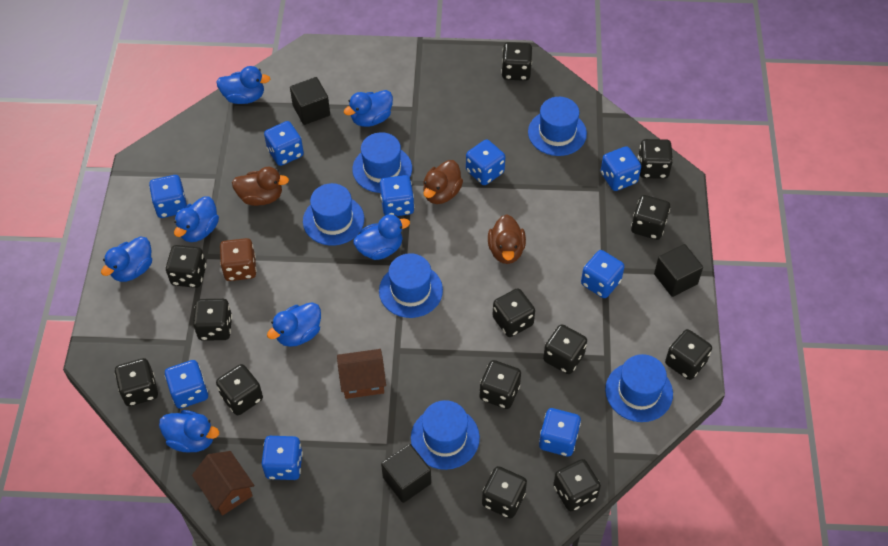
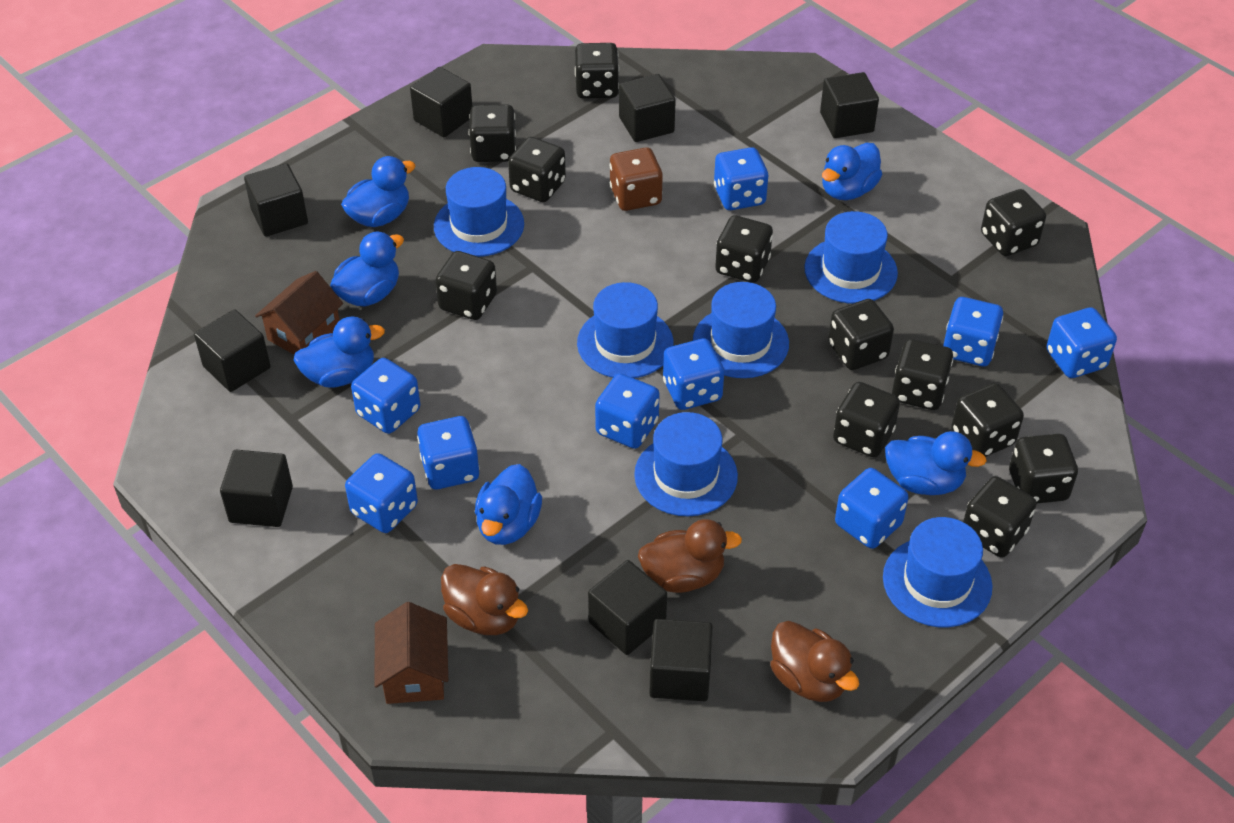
black cube: 3 -> 8
black dice: 13 -> 12
blue duck: 7 -> 6

